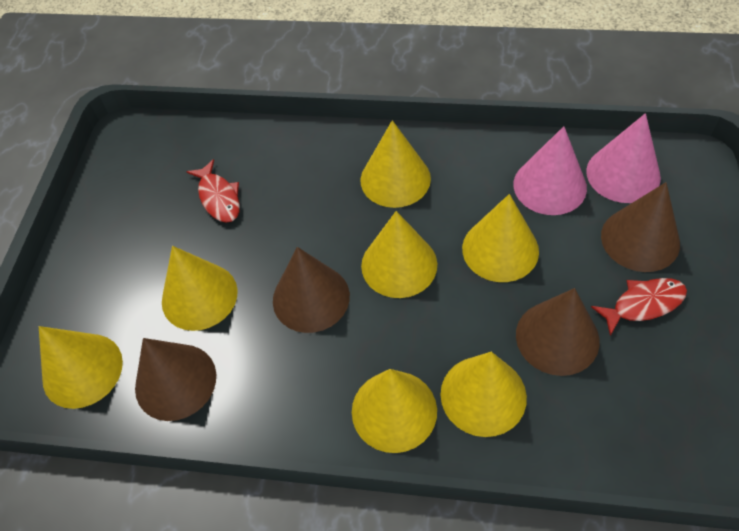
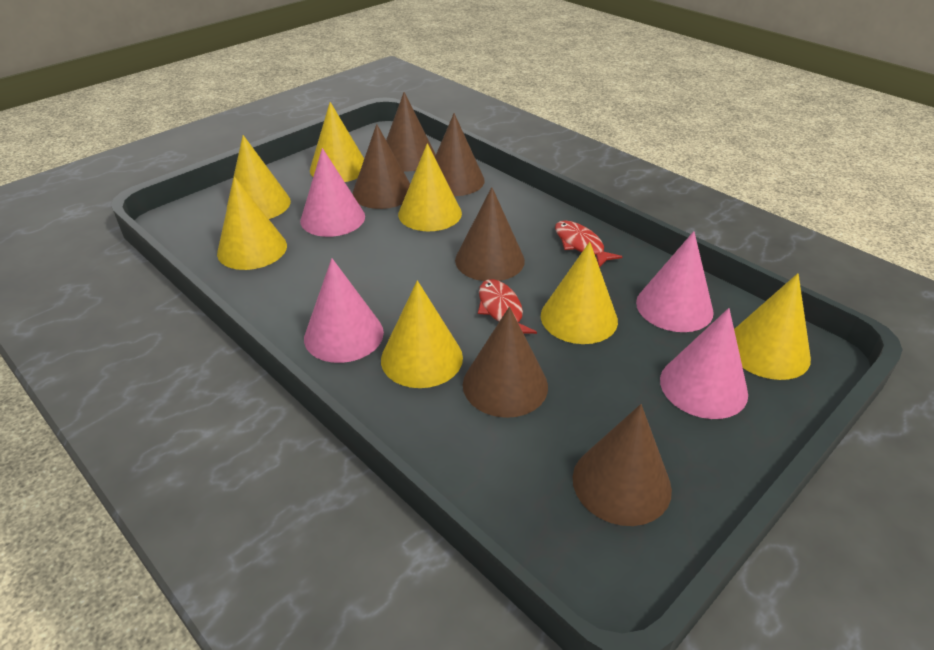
brown cone: 4 -> 6
pink cone: 2 -> 4

